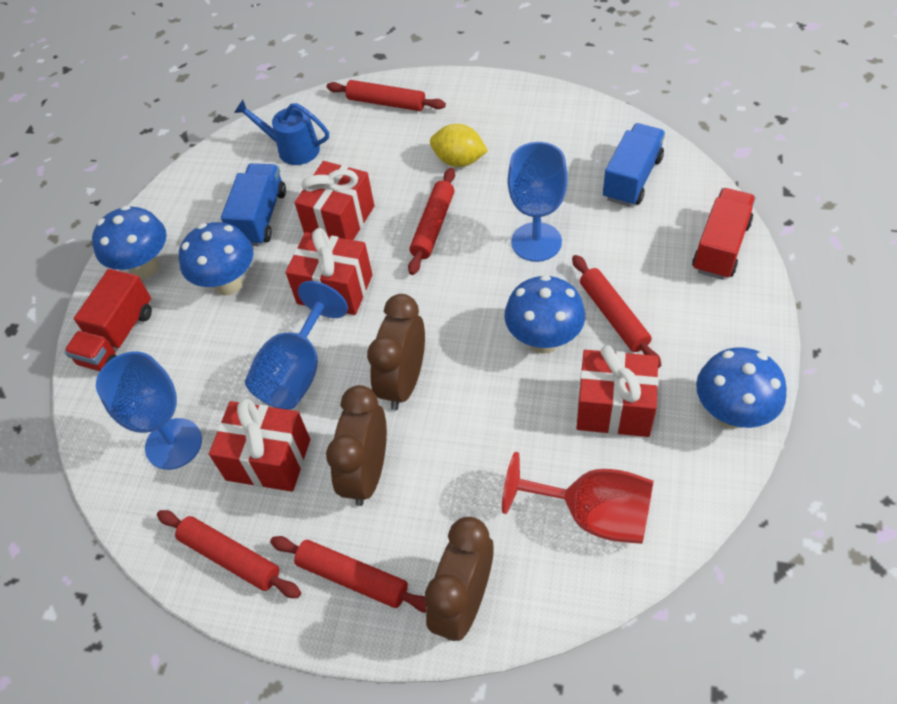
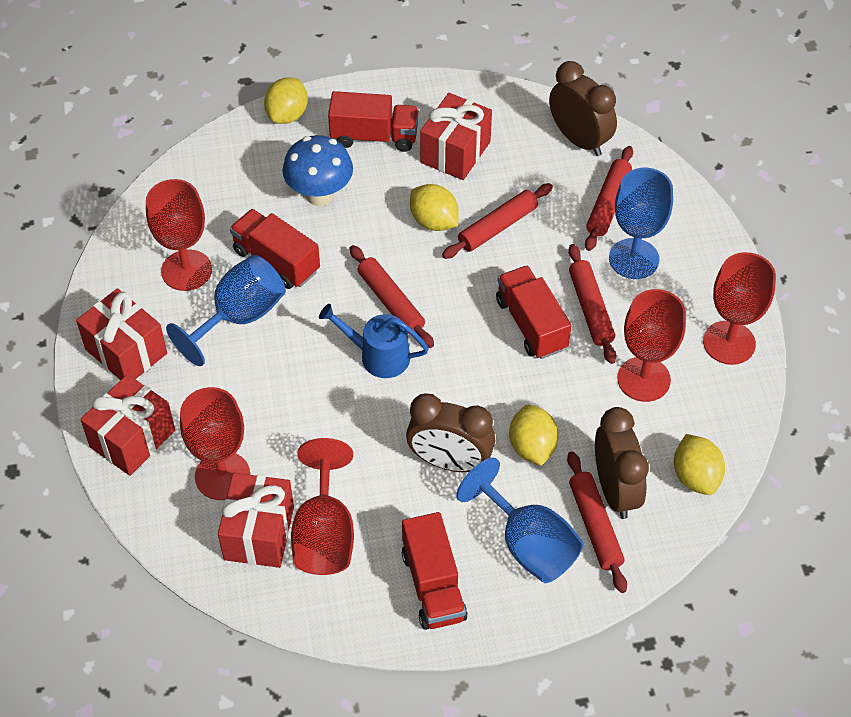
blue mushroom: 4 -> 1
blue truck: 2 -> 0
red goblet: 1 -> 5
red truck: 2 -> 4
yellow lemon: 1 -> 4

